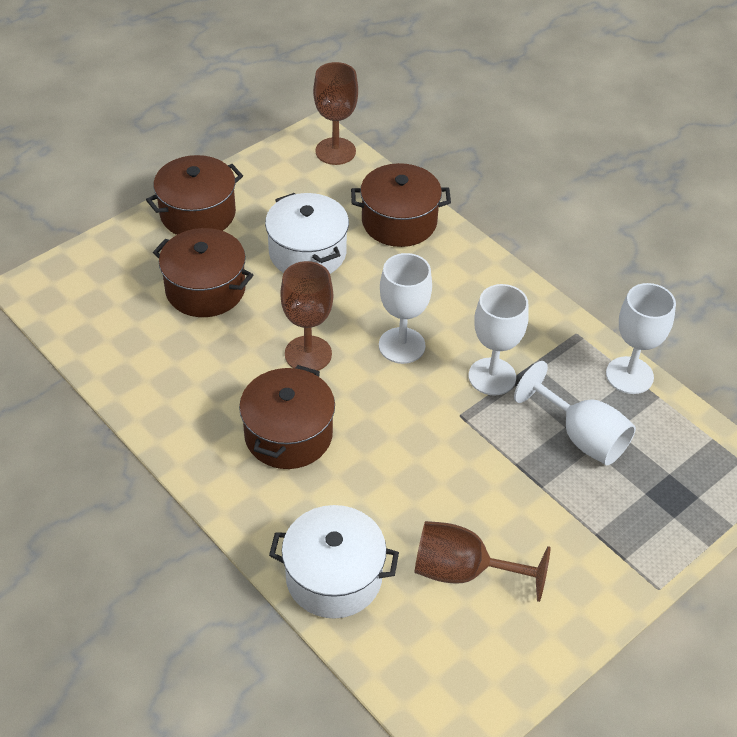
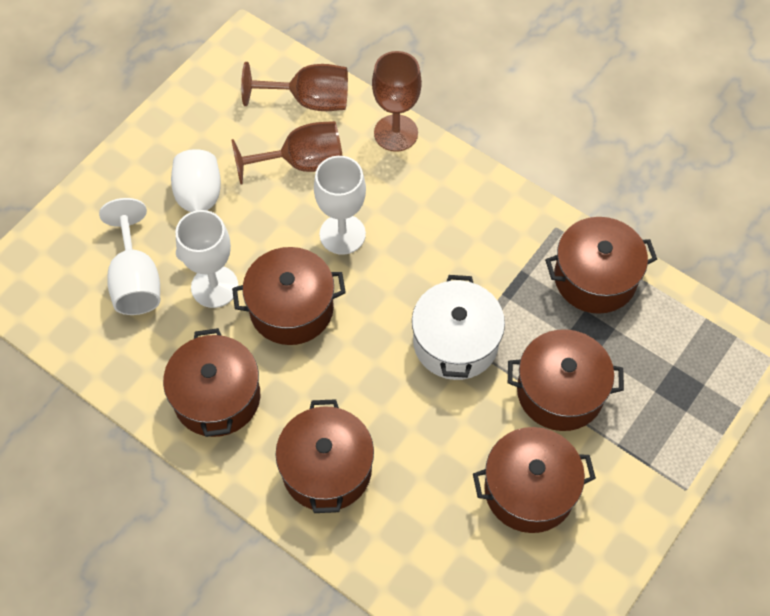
brown pot: 4 -> 6
white pot: 2 -> 1

